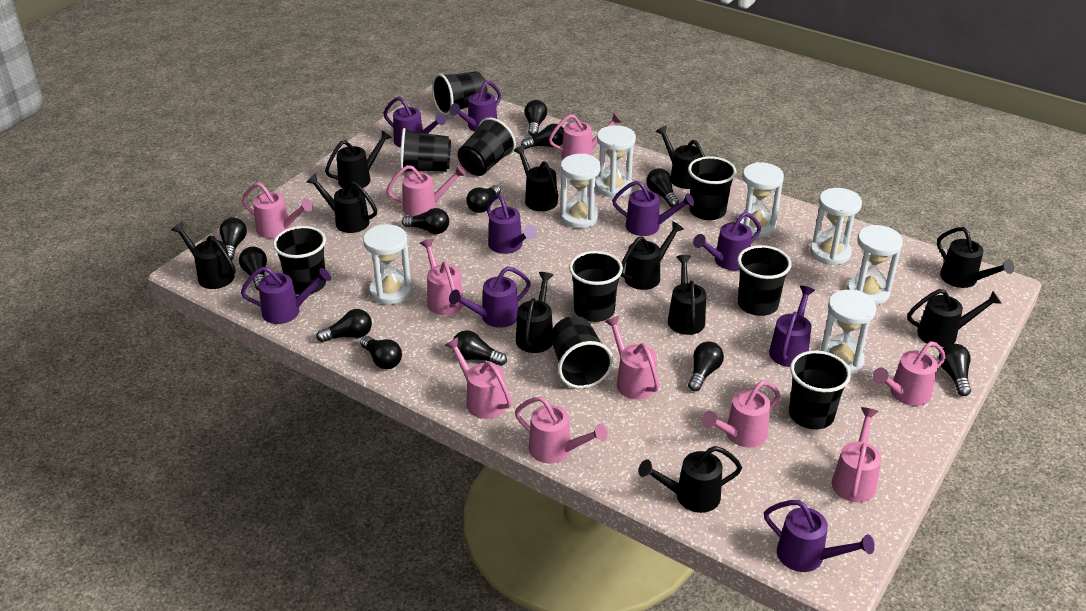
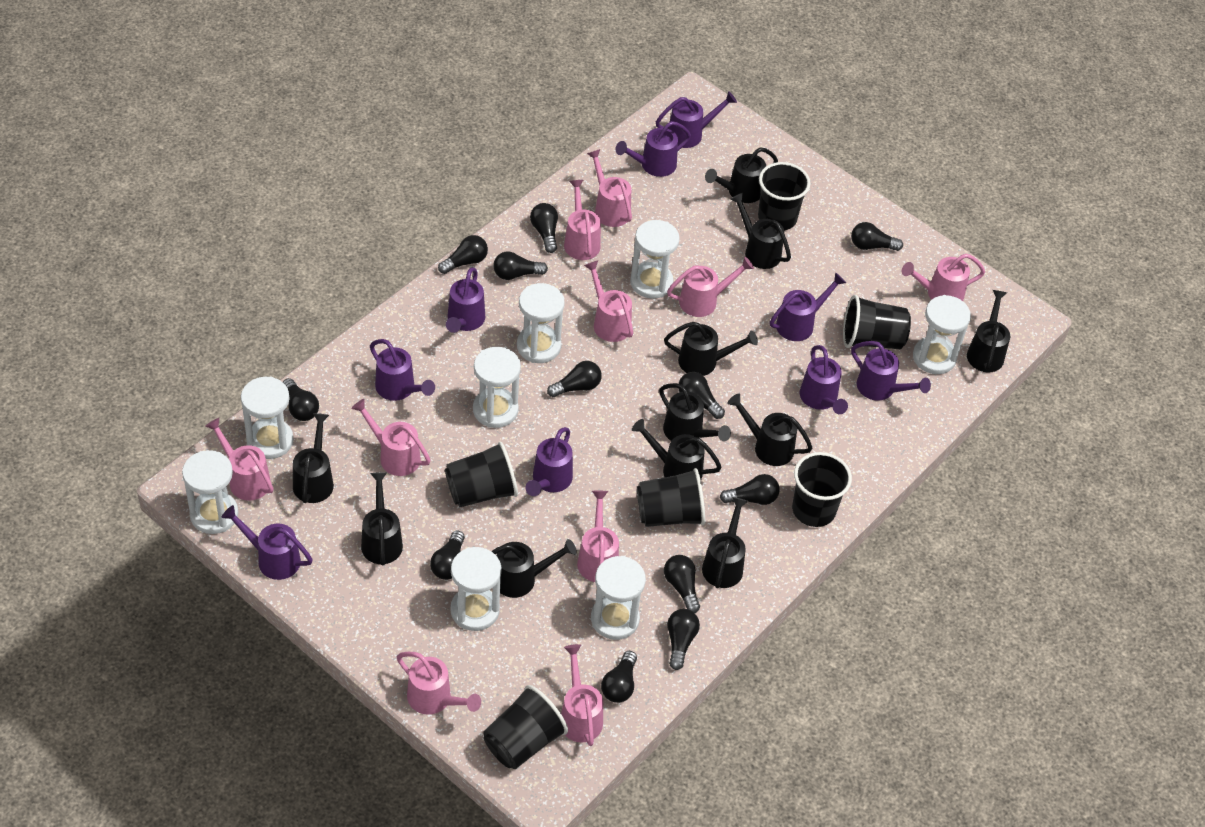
black cup: 9 -> 6
white hourglass: 7 -> 8

